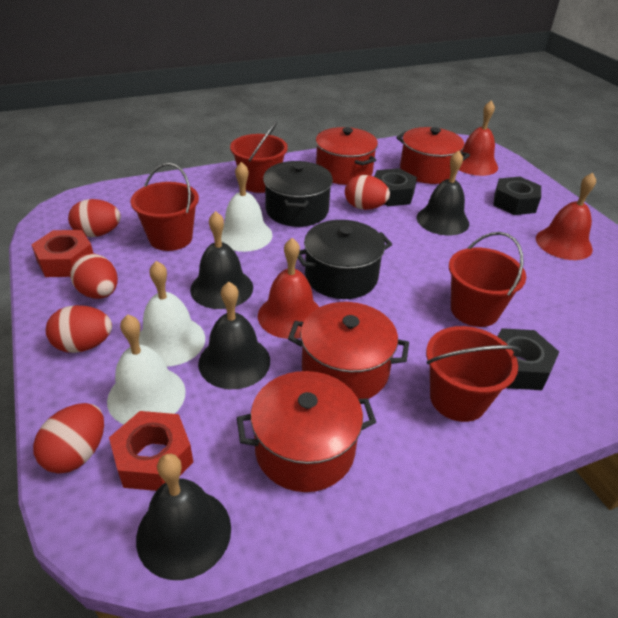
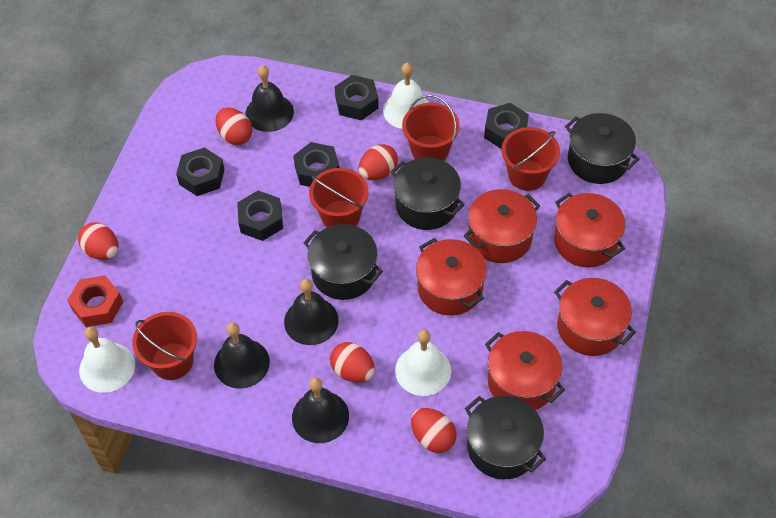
black nut: 3 -> 5
black pot: 2 -> 4
red bell: 3 -> 0
red nut: 2 -> 1
red pot: 4 -> 5

